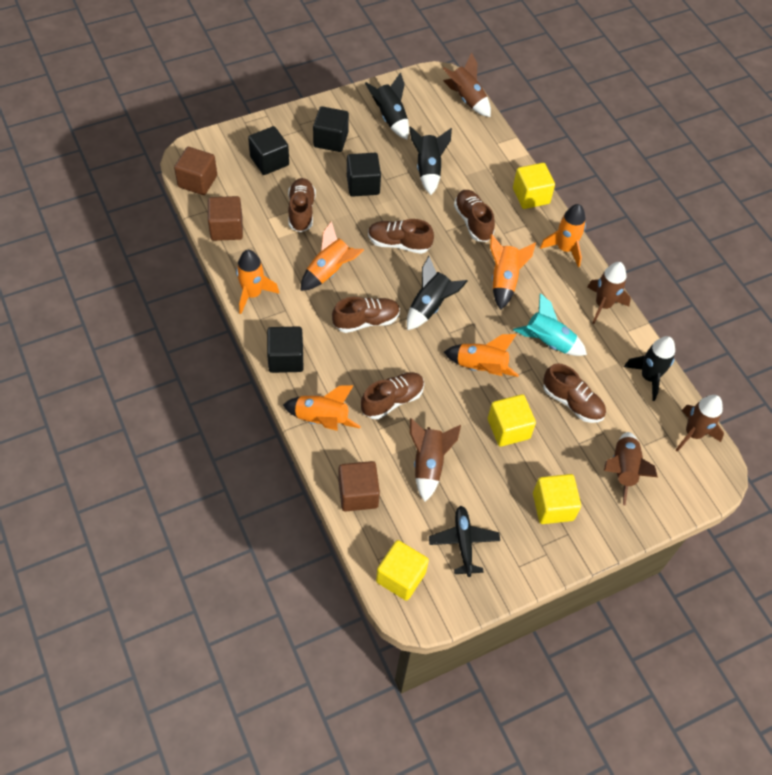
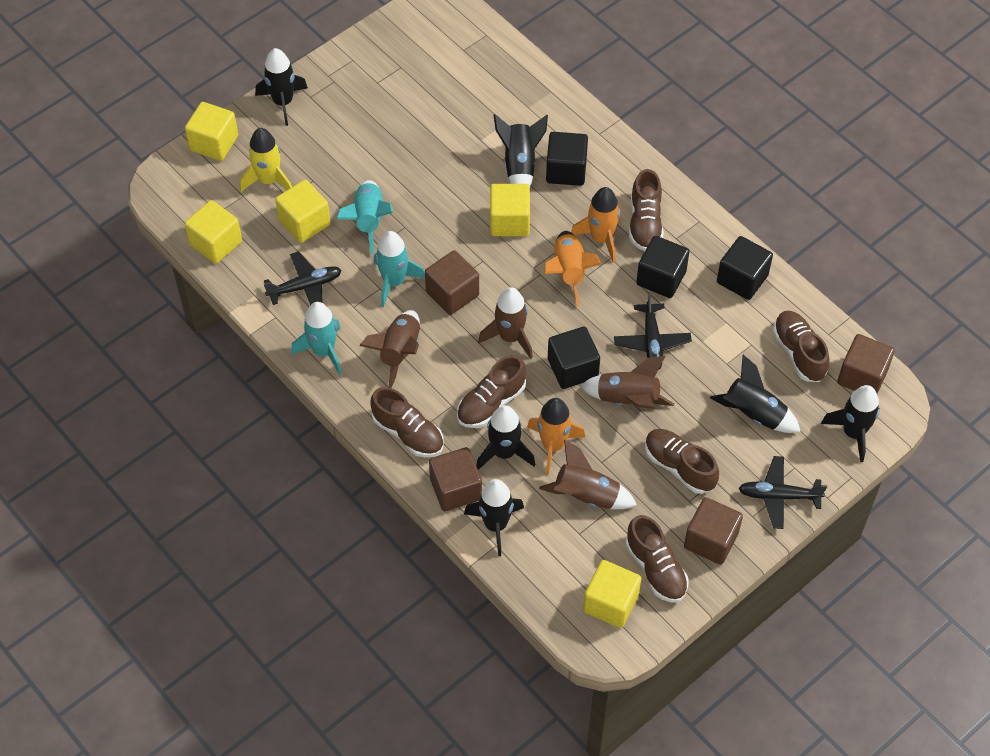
black plane: 1 -> 3
black rocket: 4 -> 6
brown cube: 3 -> 4
brown rocket: 5 -> 4
orange rocket: 6 -> 3
turquoise rocket: 1 -> 3
yellow cube: 4 -> 5
yellow rocket: 0 -> 1

